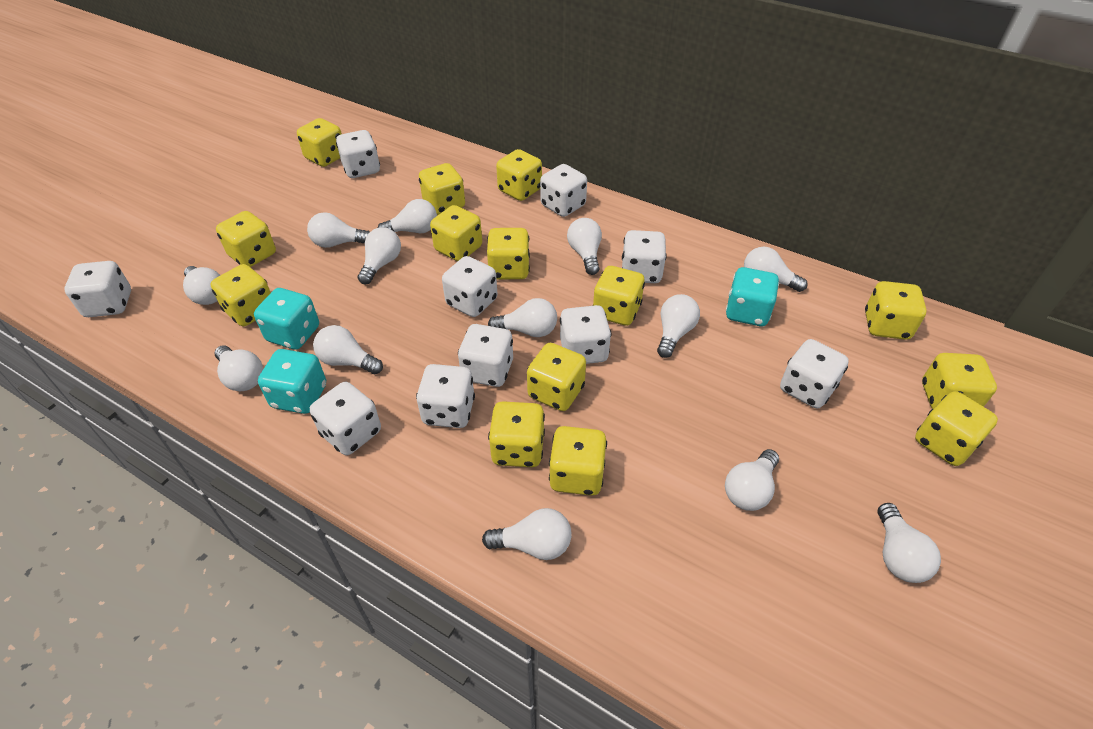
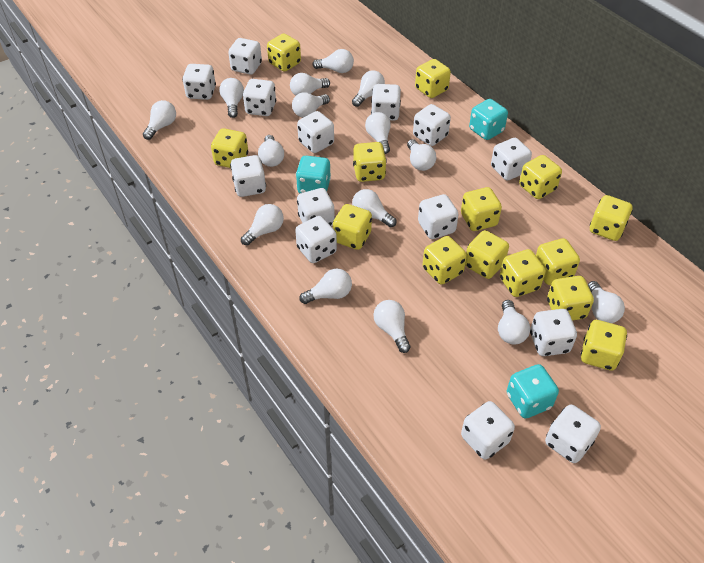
white dice: 10 -> 14
white light bulb: 13 -> 15

